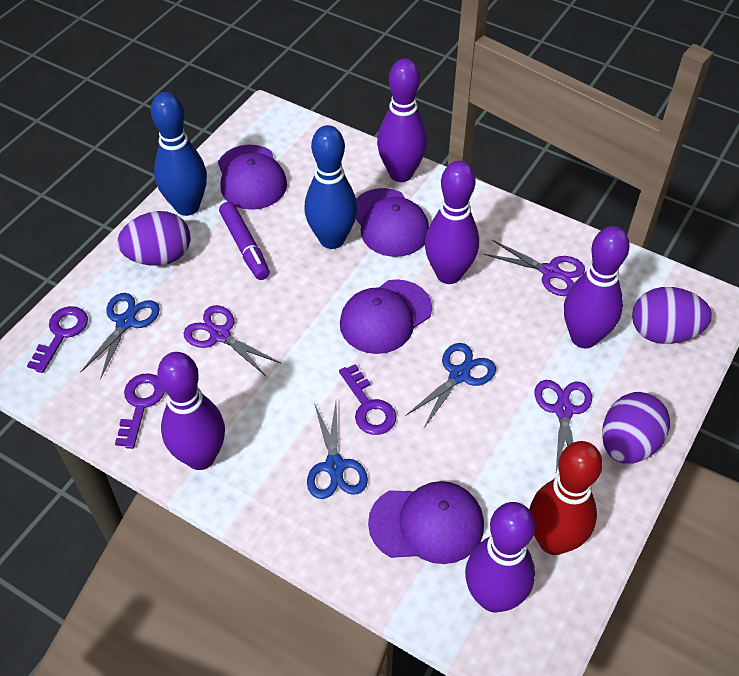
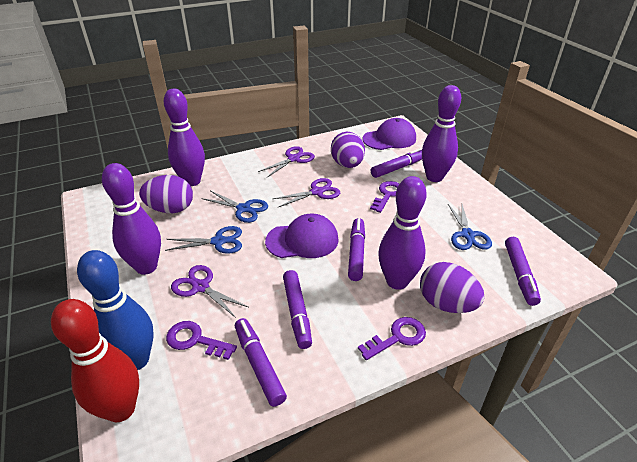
blue bowling pin: 2 -> 1
purple bowling pin: 5 -> 4
purple cap: 4 -> 2
purple marker: 1 -> 5

